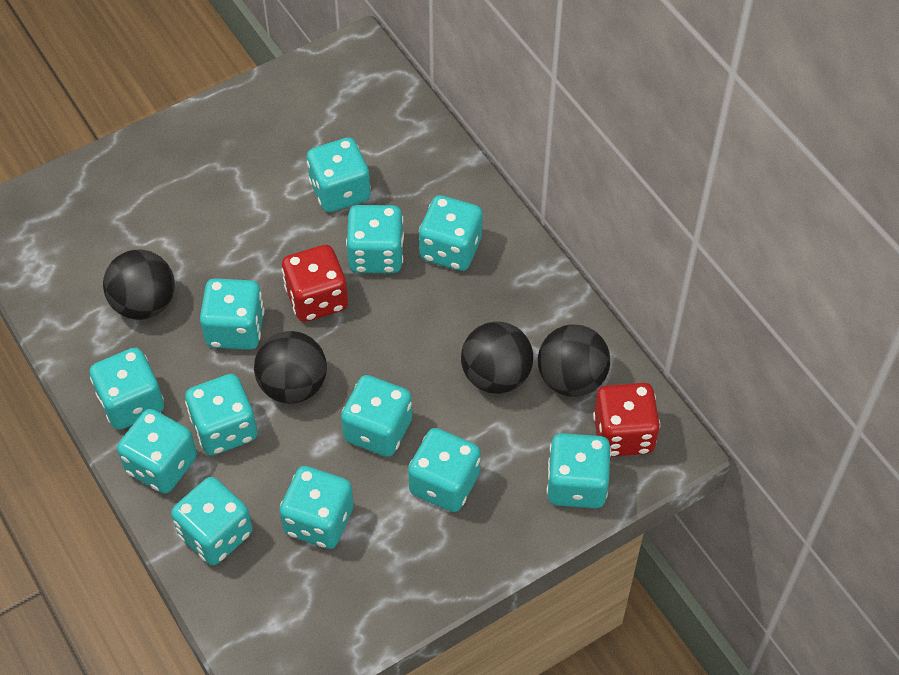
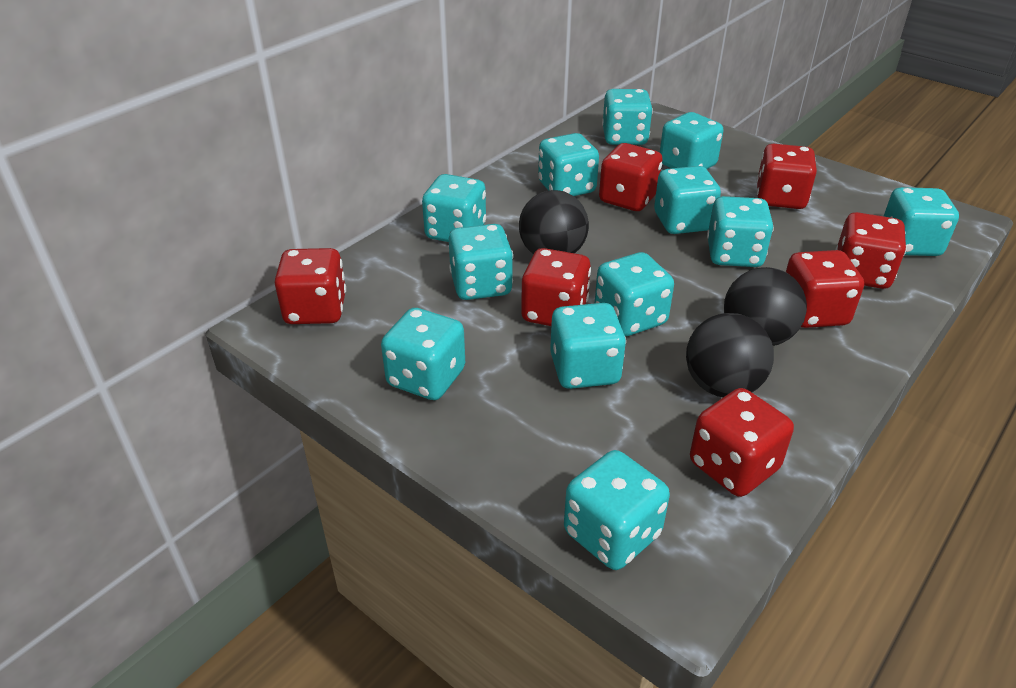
black ball: 4 -> 3
red dice: 2 -> 7

